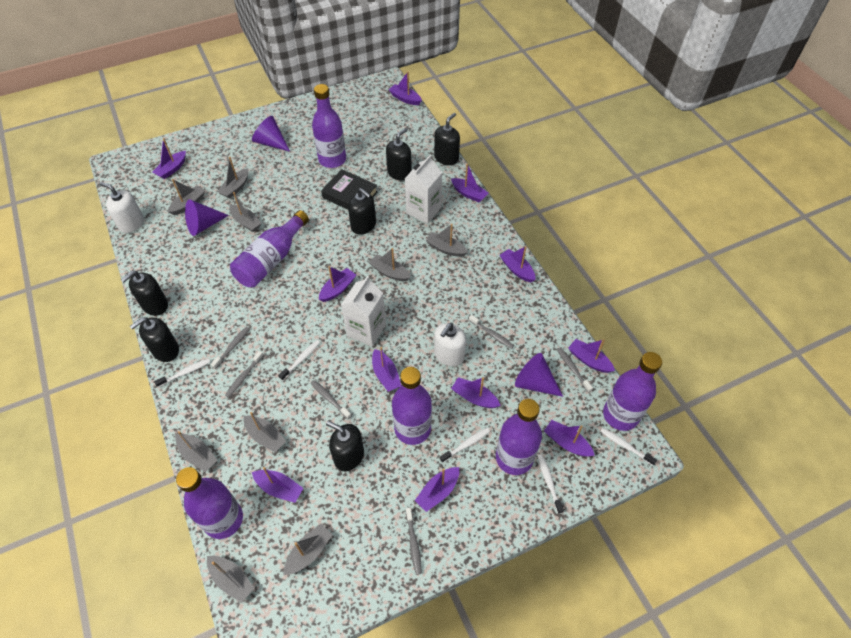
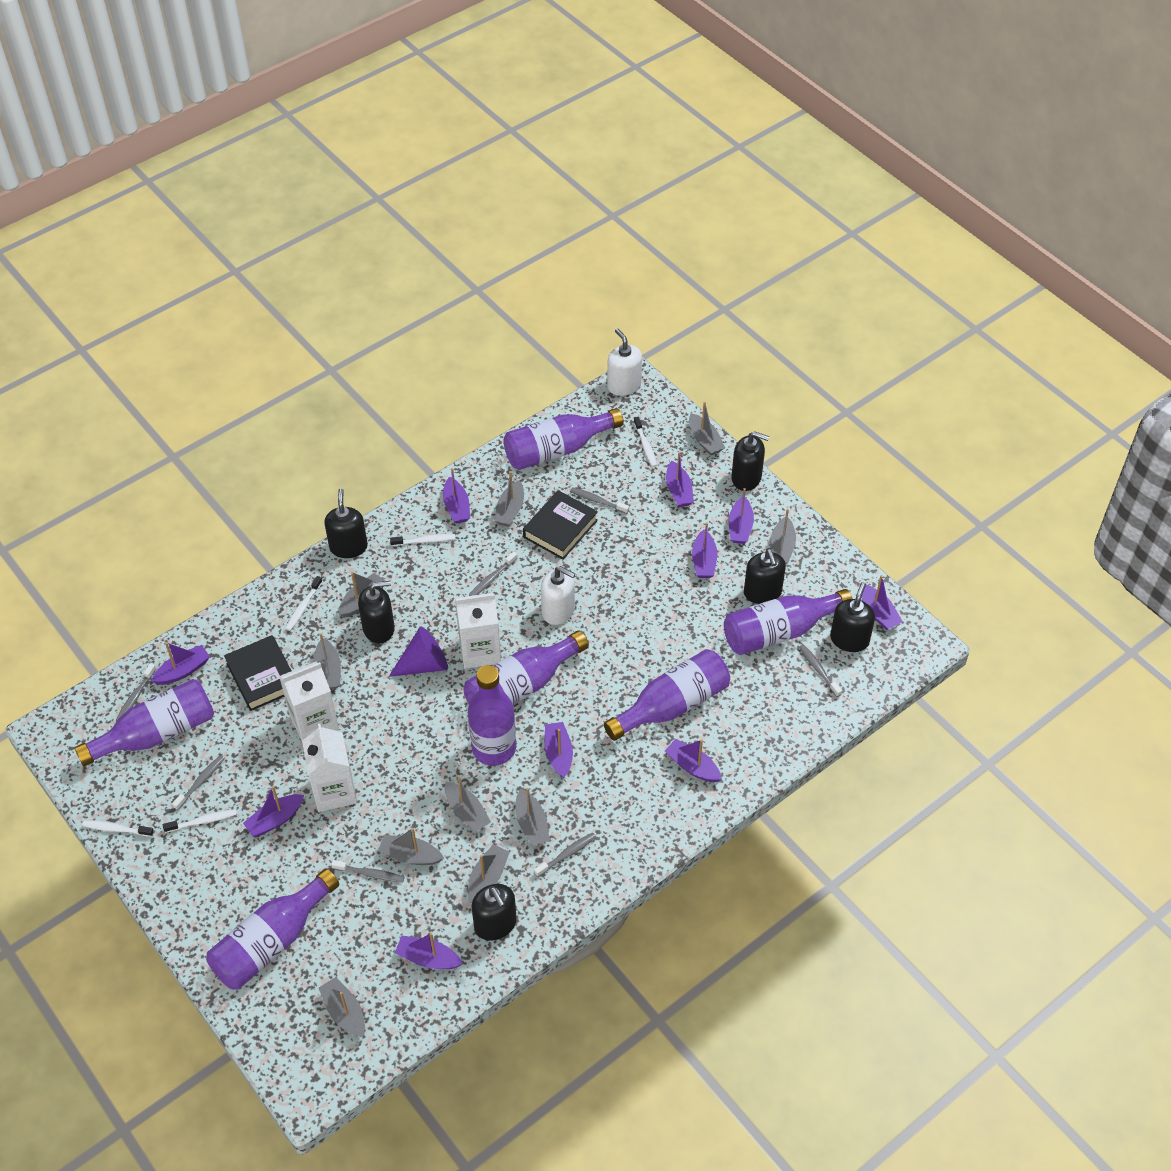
black book: 1 -> 2
grey boat: 9 -> 10
grey toothbrush: 6 -> 7
purple boat: 11 -> 10
purple bottle: 6 -> 7
purple cone: 3 -> 1
white carton: 2 -> 3

